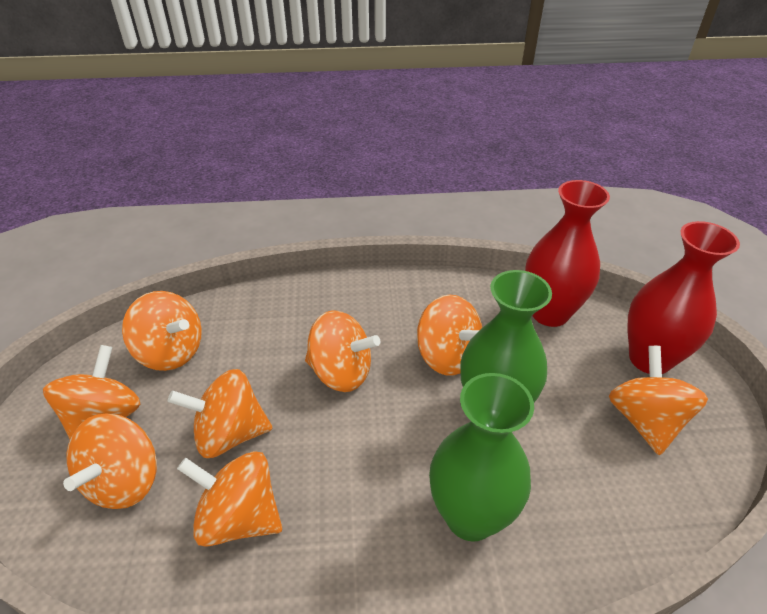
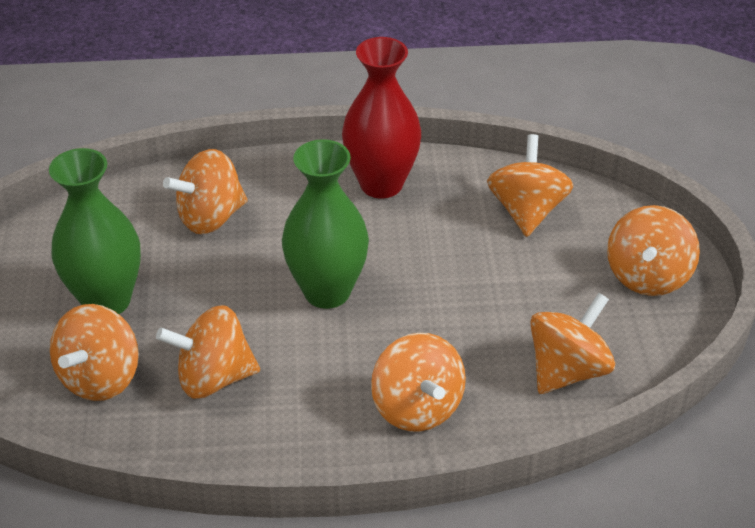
orange spinning top: 8 -> 7
red vase: 2 -> 1

